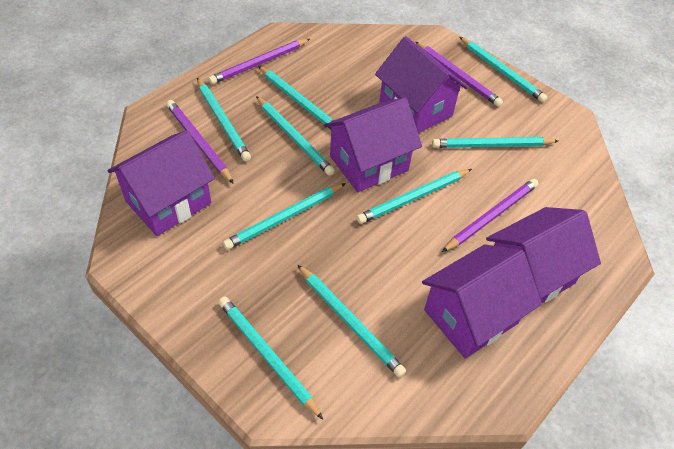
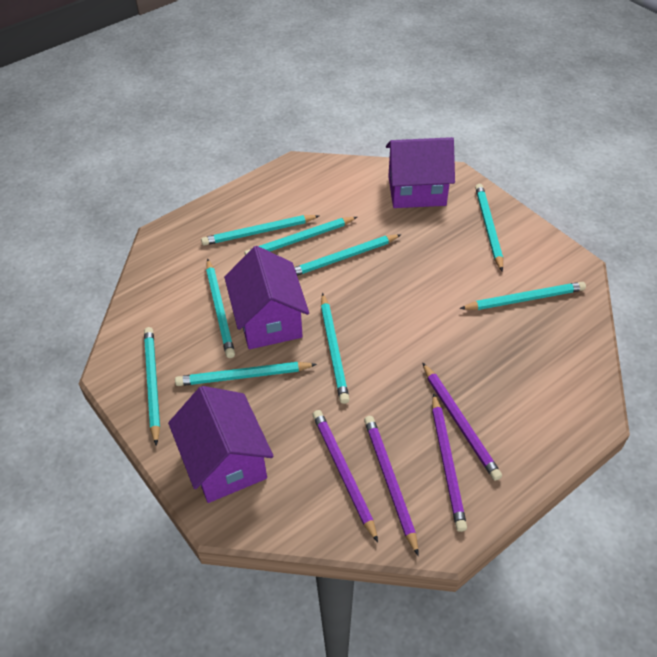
purple house: 5 -> 3

